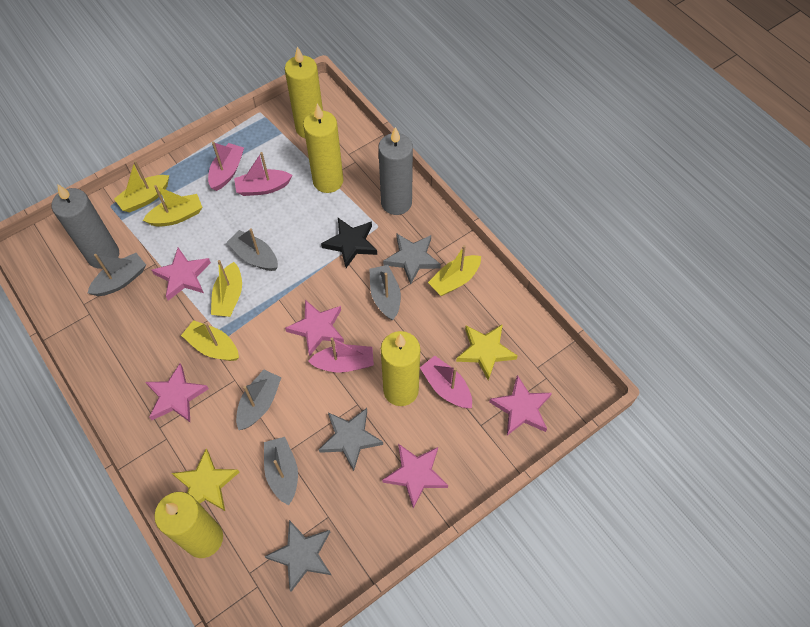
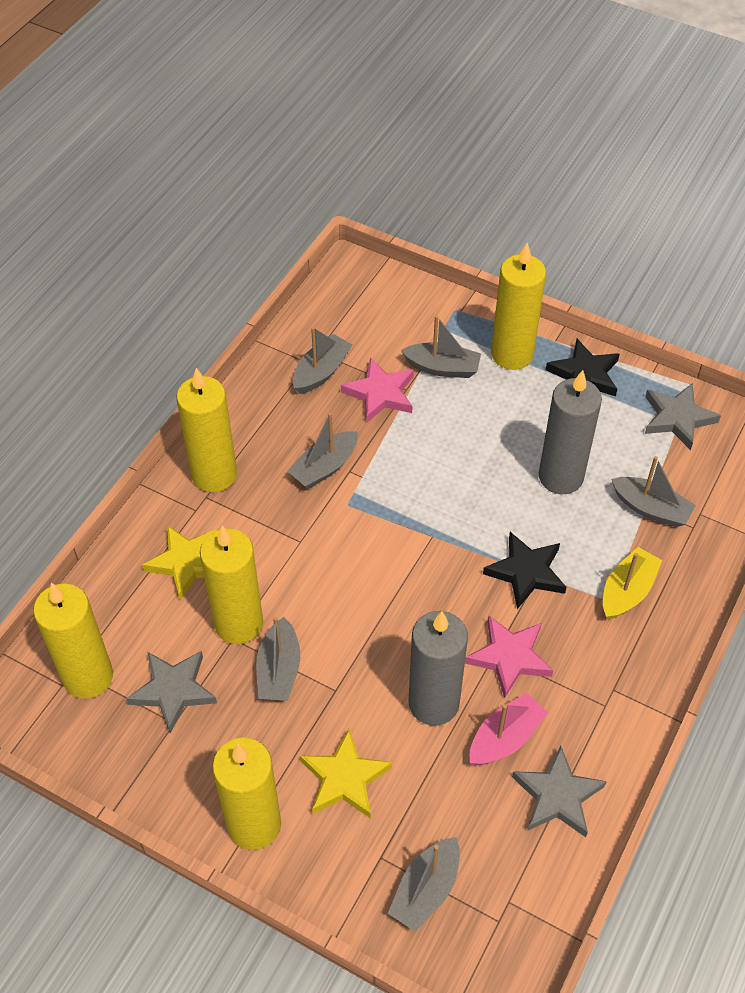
black star: 1 -> 2
grey boat: 5 -> 6
pink boat: 4 -> 1
pink star: 5 -> 2
yellow boat: 5 -> 1
yellow candle: 4 -> 5

